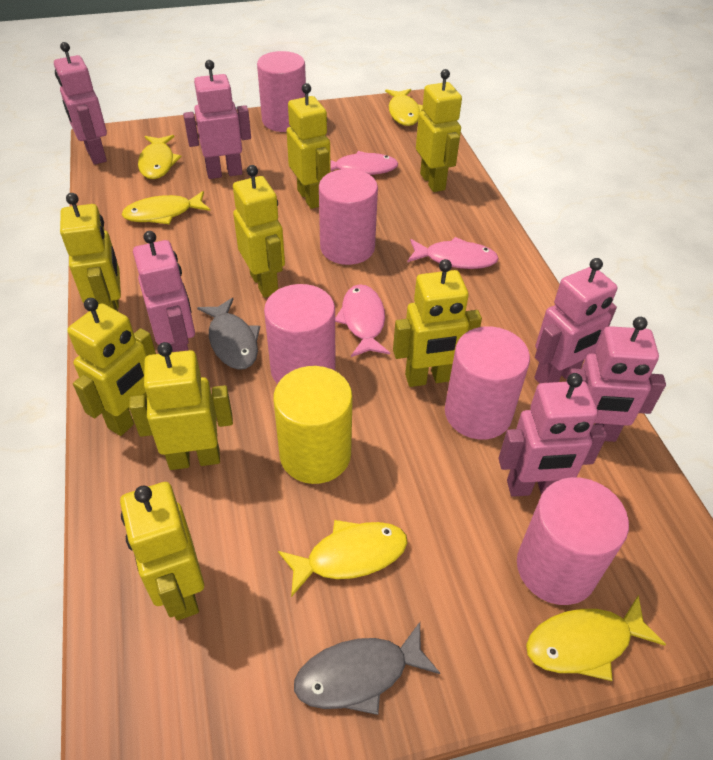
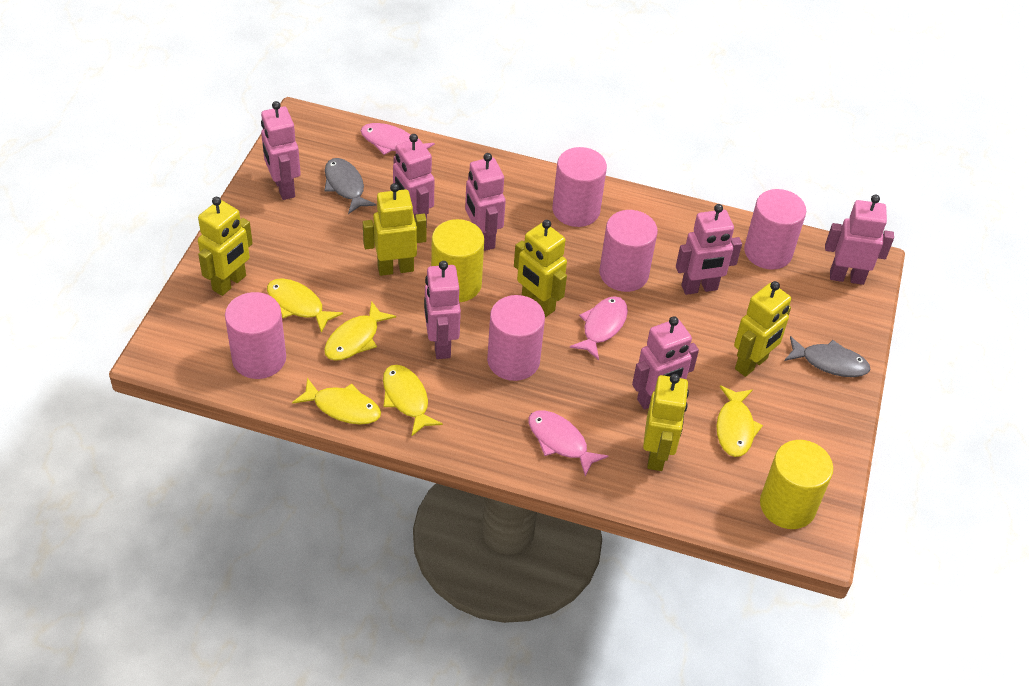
pink robot: 6 -> 7
yellow cylinder: 1 -> 2
yellow robot: 8 -> 5

